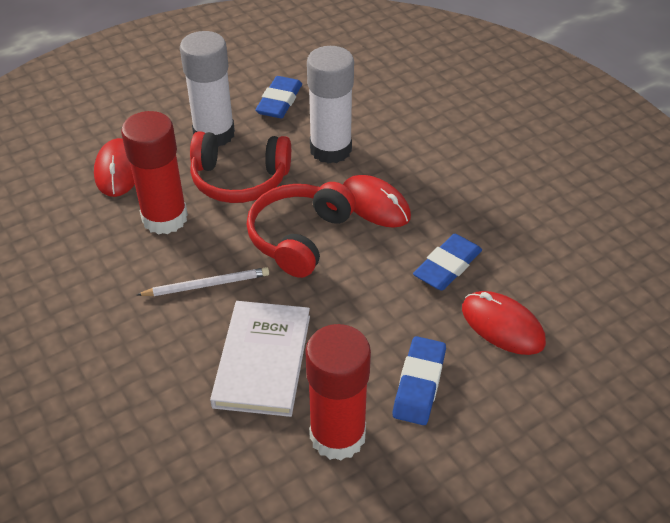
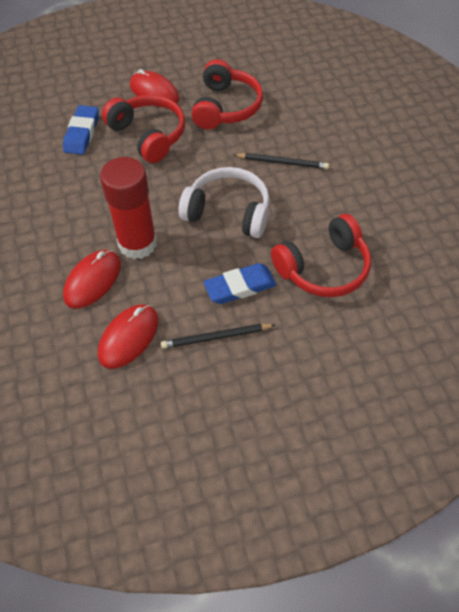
black pencil: 0 -> 2
blue eraser: 3 -> 2
red glue stick: 2 -> 1
red headphones: 2 -> 3
white book: 1 -> 0
white glue stick: 2 -> 0
white headphones: 0 -> 1
white pencil: 1 -> 0

